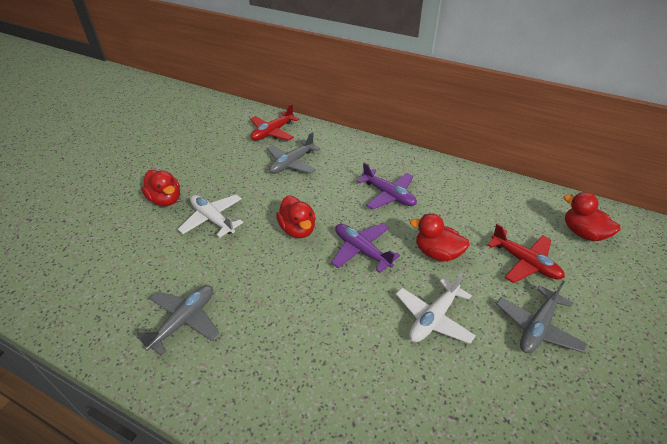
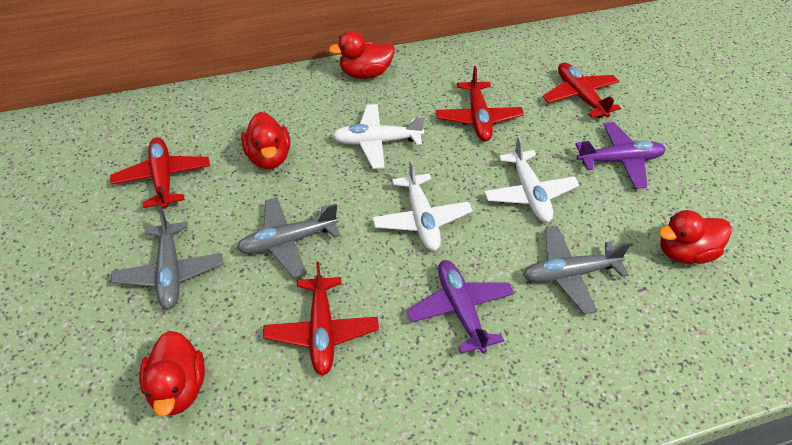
red plane: 2 -> 4
white plane: 2 -> 3

